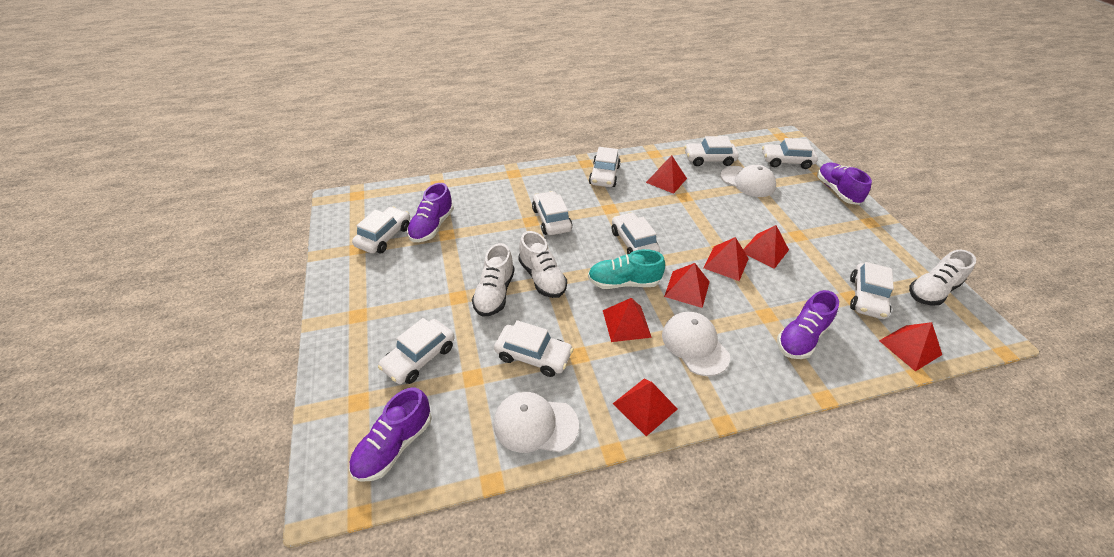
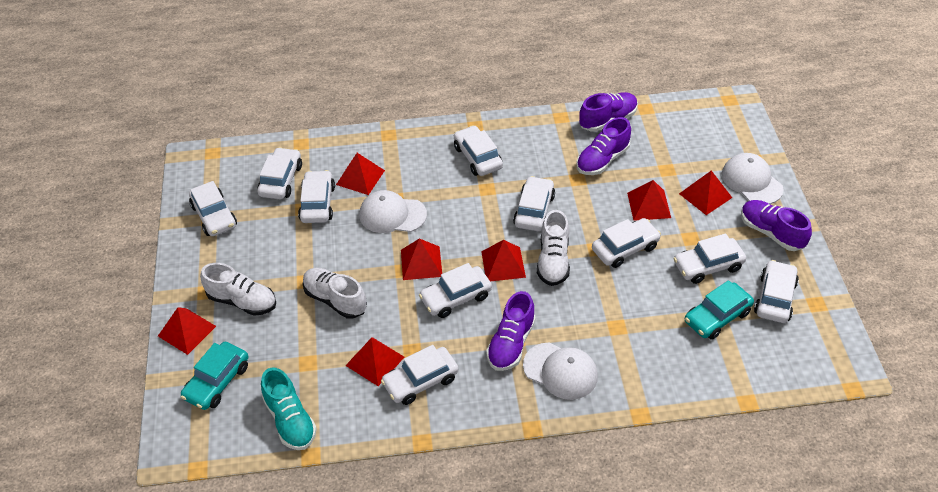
turquoise car: 0 -> 2
white car: 9 -> 10

